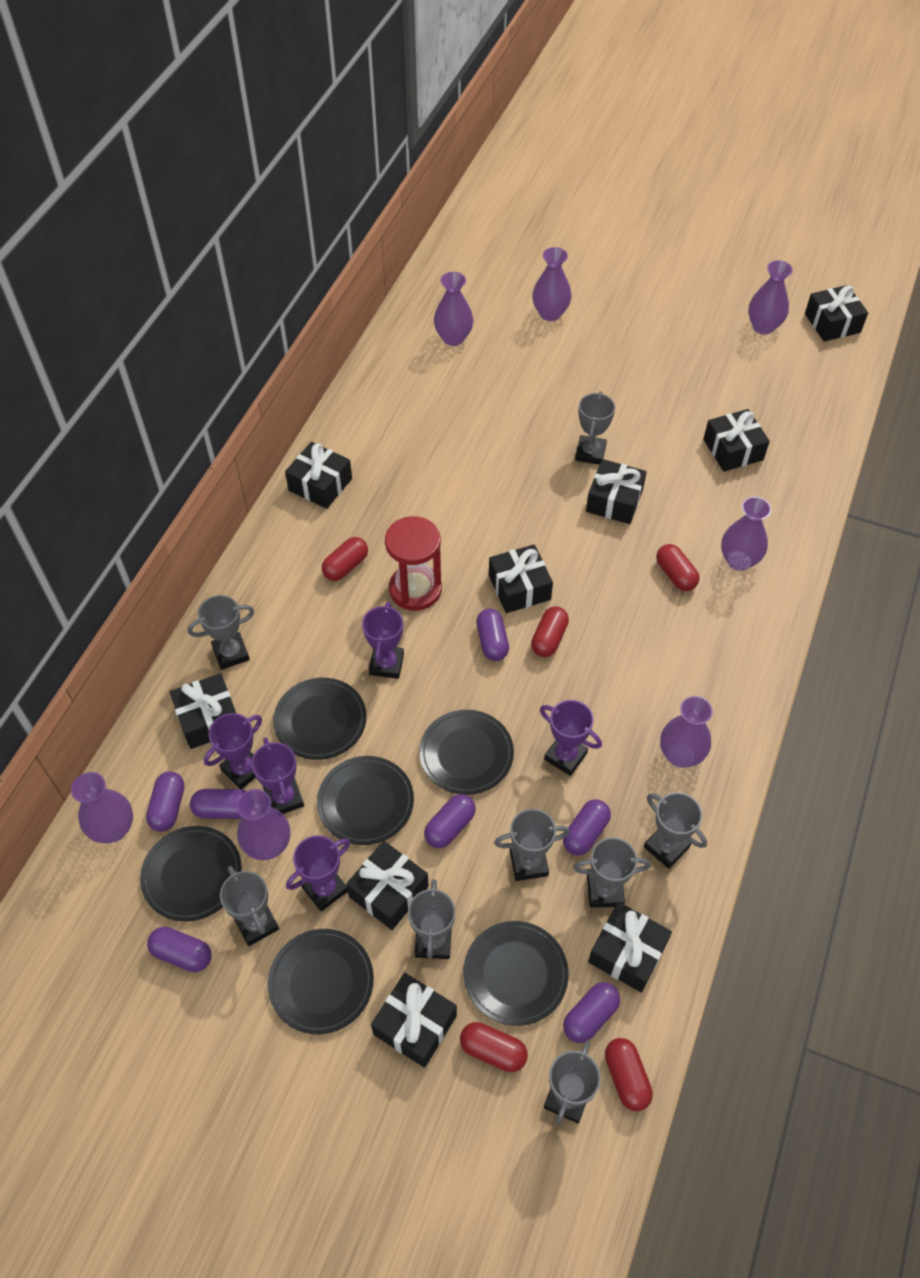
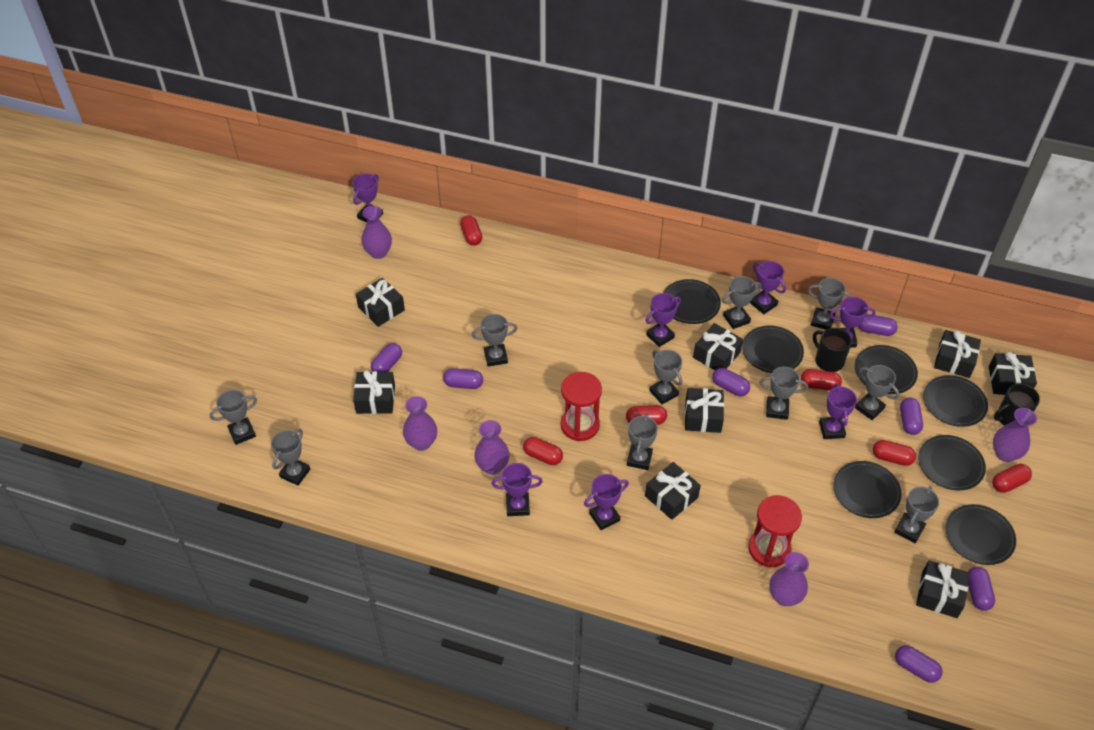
black gift: 9 -> 8
black mug: 0 -> 2
black plate: 6 -> 7
grey trophy: 8 -> 10
purple trophy: 5 -> 7
purple vase: 7 -> 5
red capsule: 5 -> 6
red hourglass: 1 -> 2

